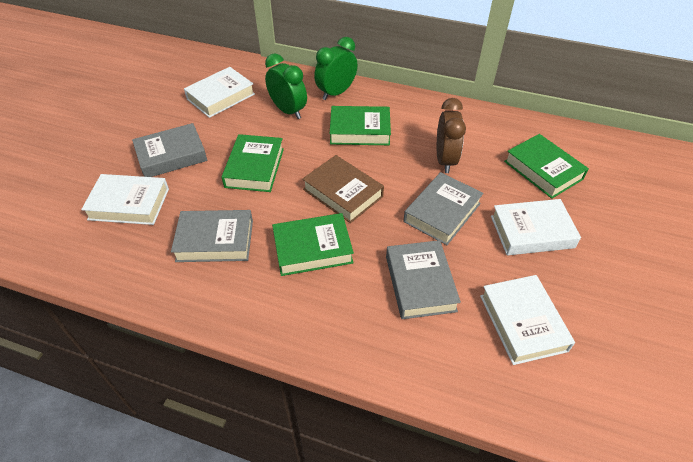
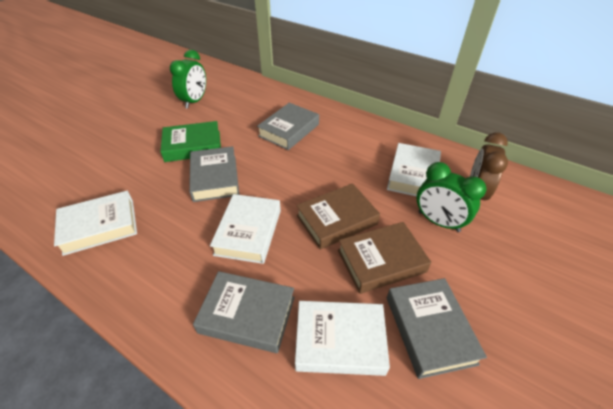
brown book: 1 -> 2
green book: 4 -> 1

